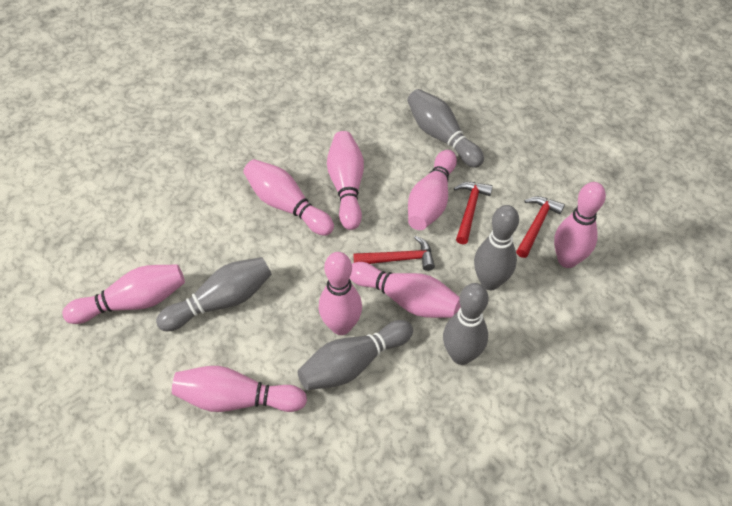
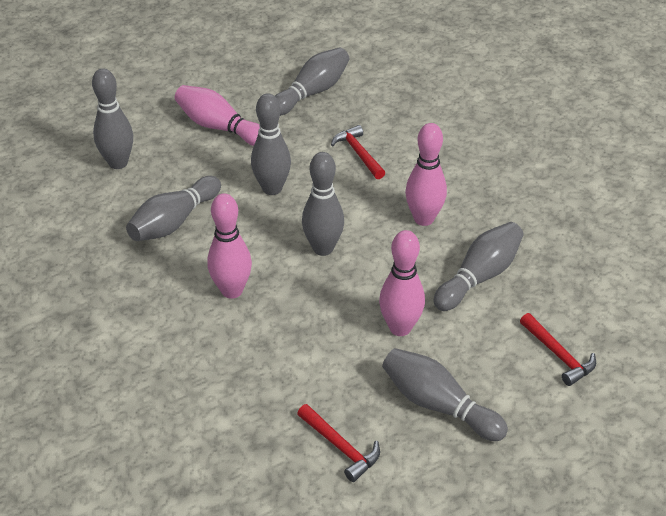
grey bowling pin: 5 -> 7
pink bowling pin: 8 -> 4

